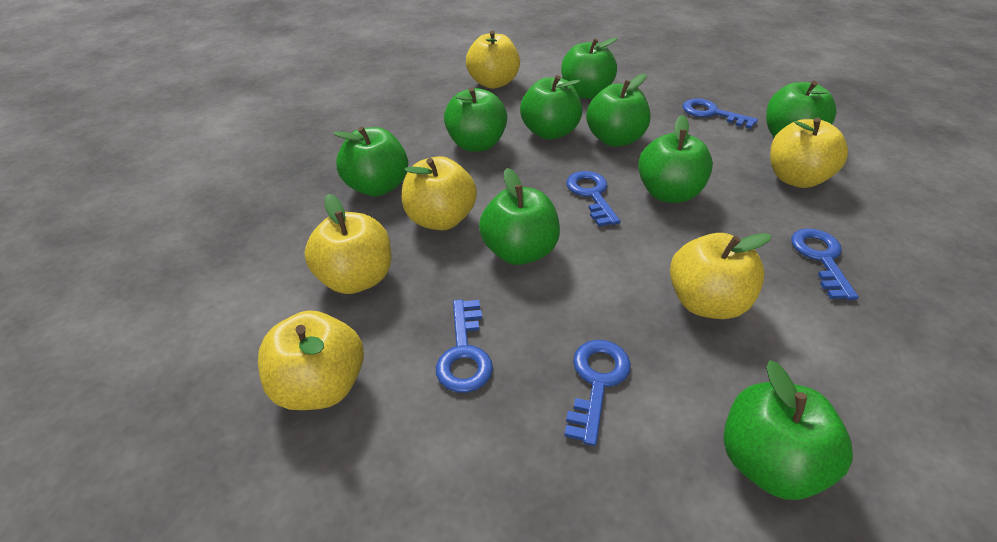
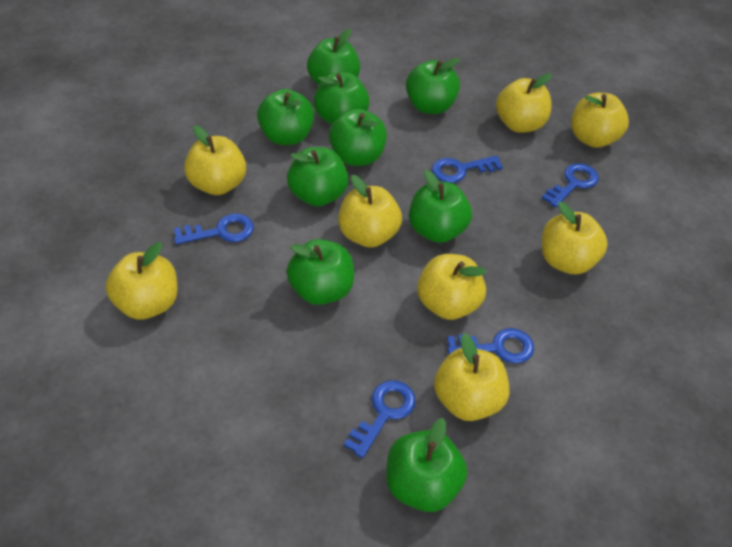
yellow apple: 6 -> 8

